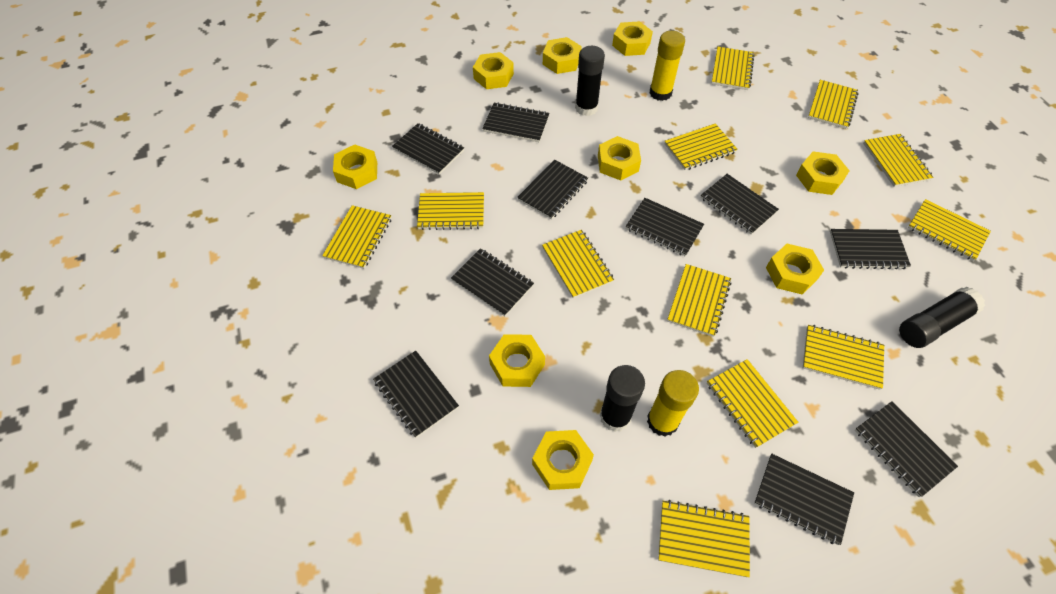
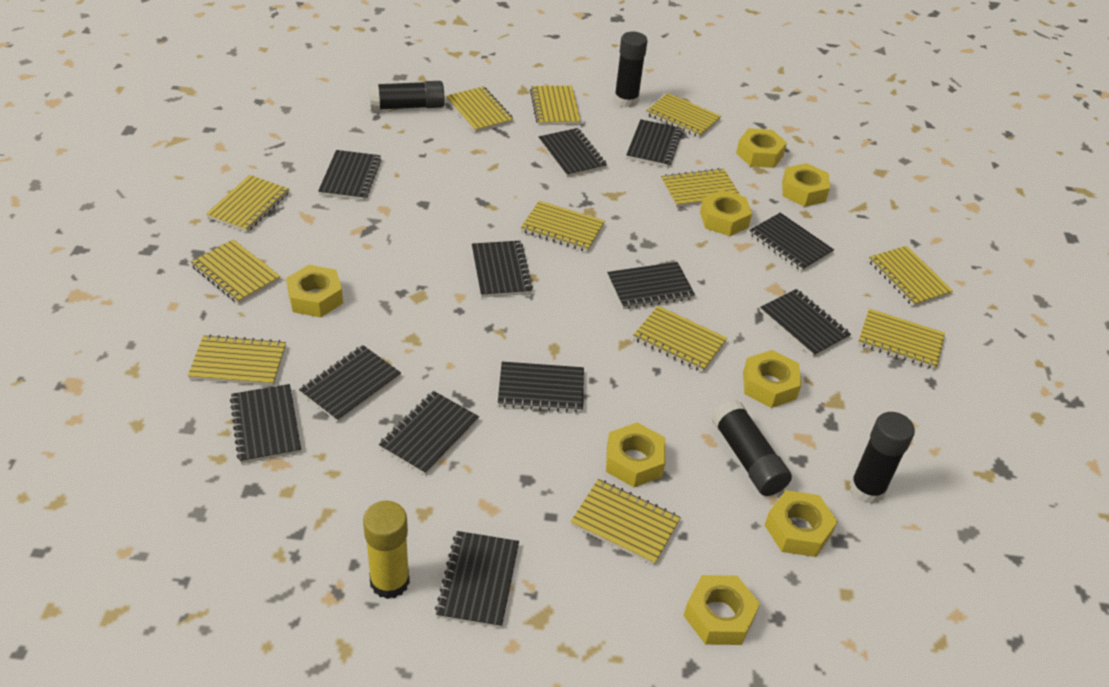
black glue stick: 3 -> 4
black notebook: 10 -> 12
yellow glue stick: 2 -> 1
yellow nut: 9 -> 8

